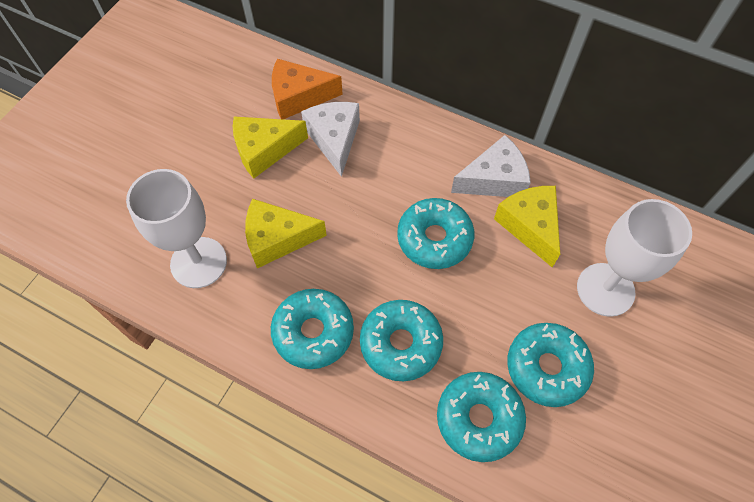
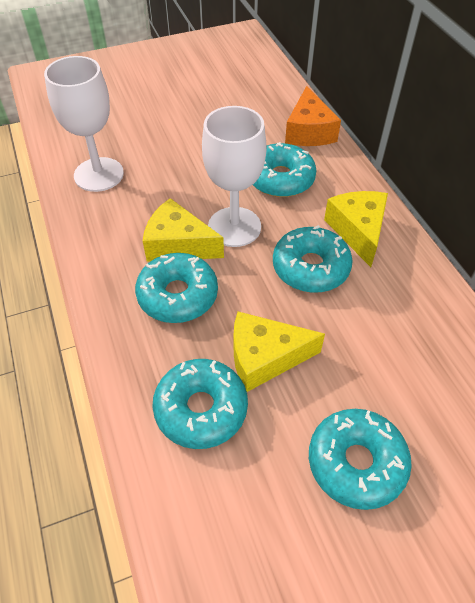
white cheese: 2 -> 0

